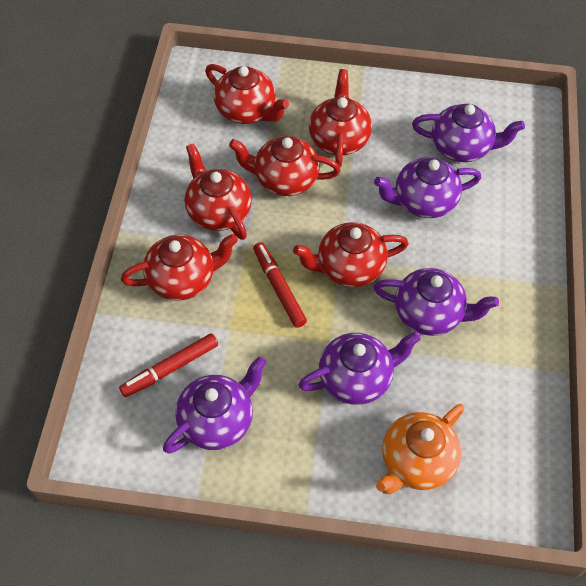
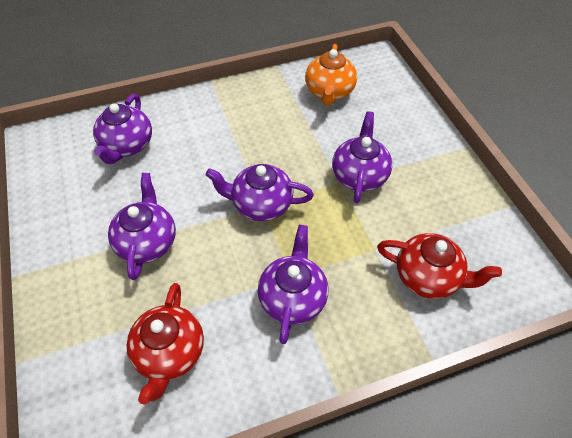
red marker: 2 -> 0
red teapot: 6 -> 2

